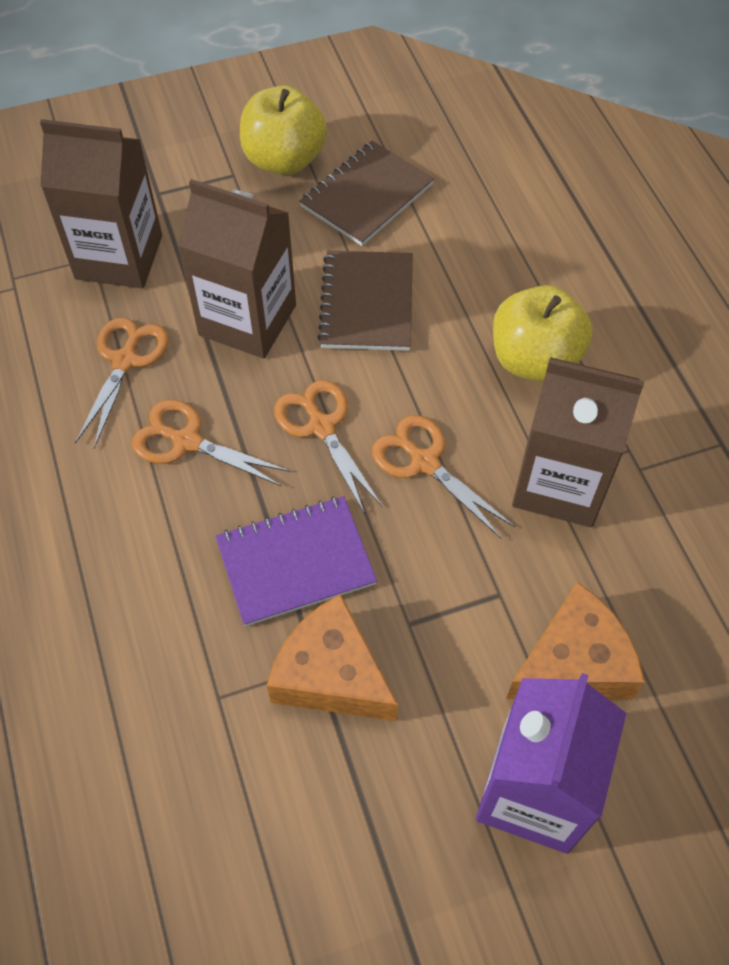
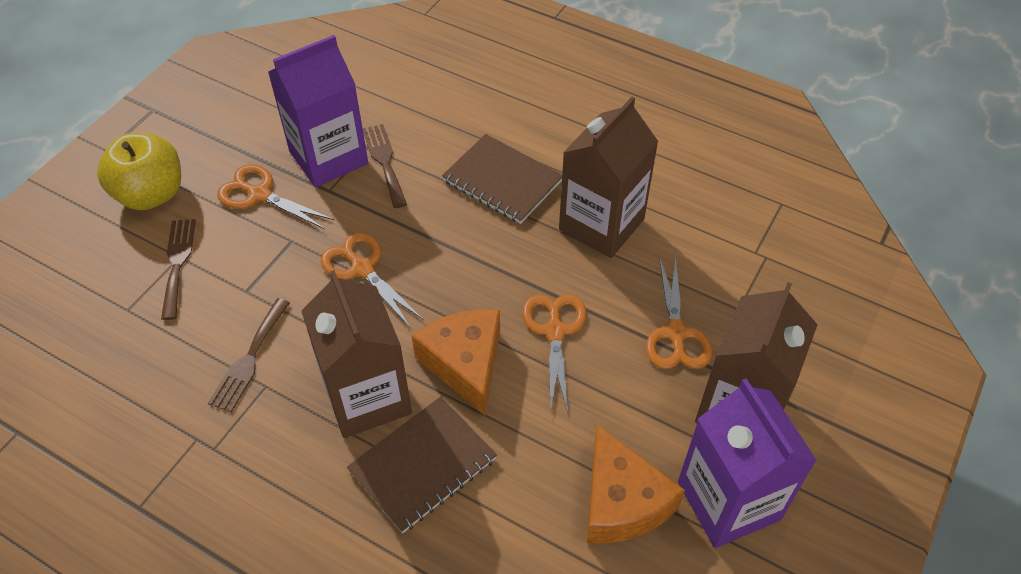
brown fork: 0 -> 3
purple carton: 1 -> 2
purple notebook: 1 -> 0
yellow apple: 2 -> 1

